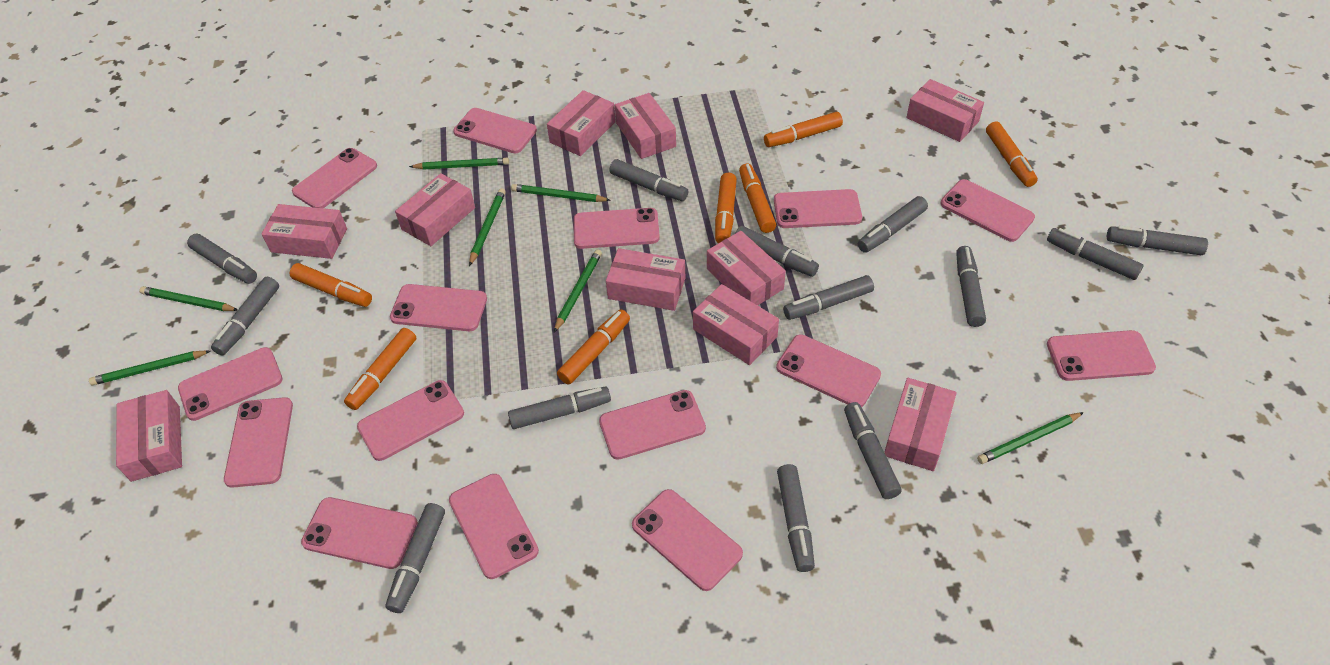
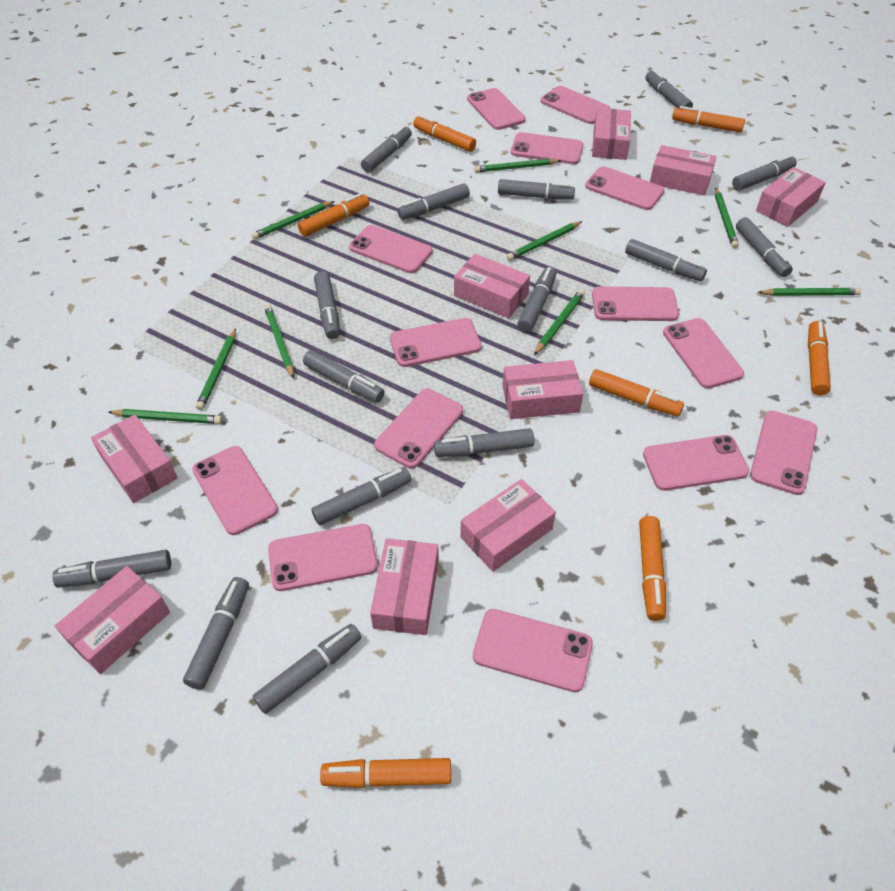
green pencil: 7 -> 9
grey marker: 13 -> 15
pink box: 10 -> 9
pink phone: 15 -> 14

